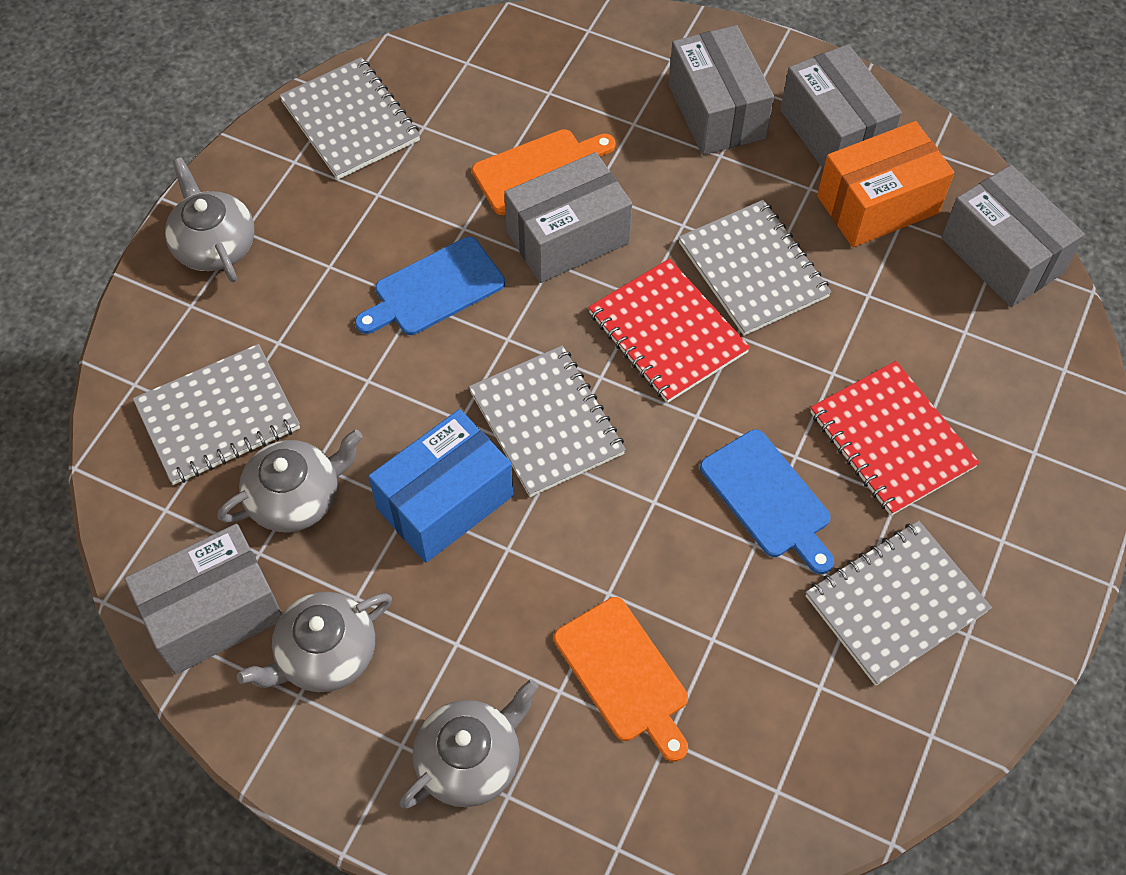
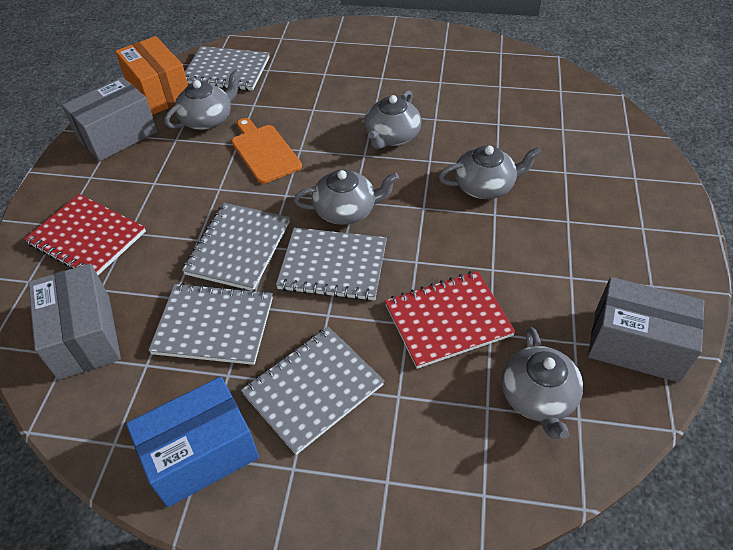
blue cutting board: 2 -> 0
grey box: 5 -> 3
grey teapot: 4 -> 5
orange cutting board: 2 -> 1

